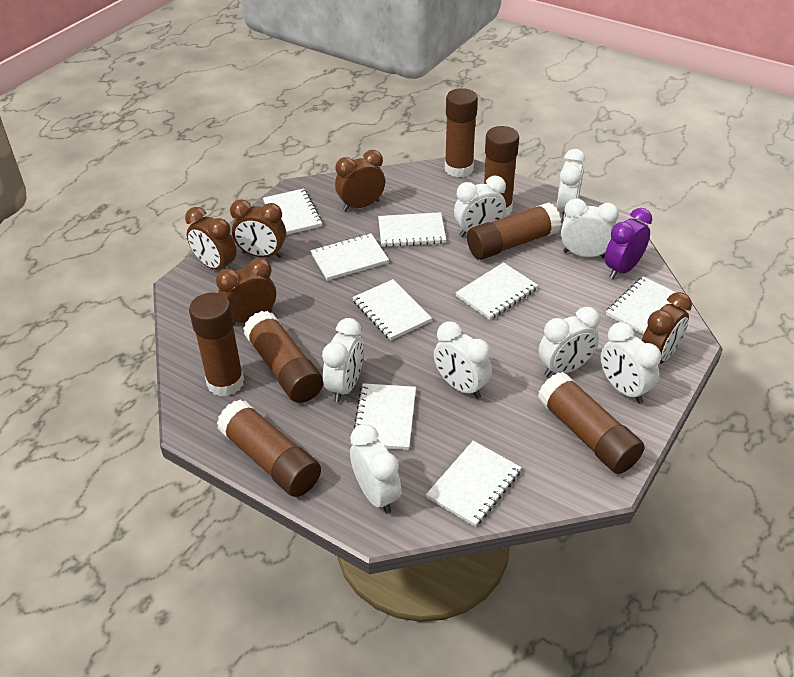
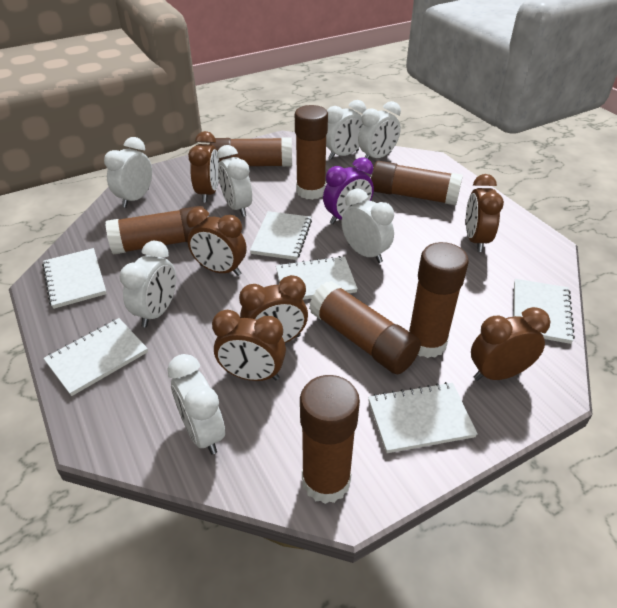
brown clock: 5 -> 6
white clock: 8 -> 7
white notebook: 8 -> 6

